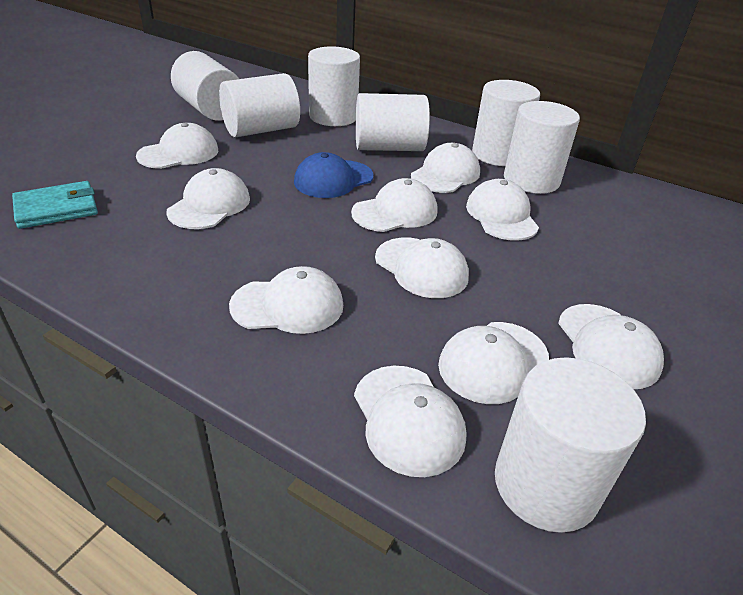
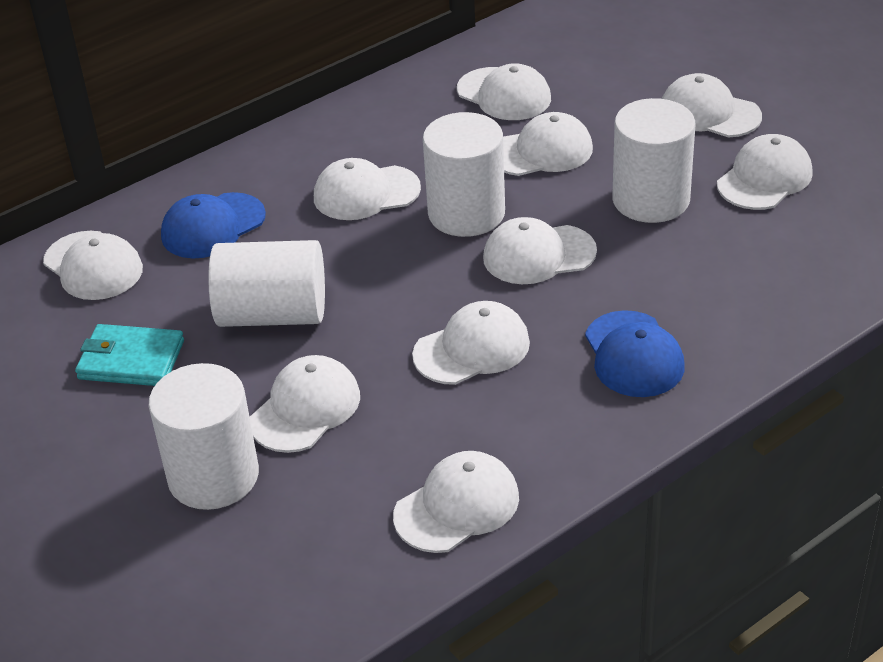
blue cap: 1 -> 2
white cylinder: 7 -> 4

